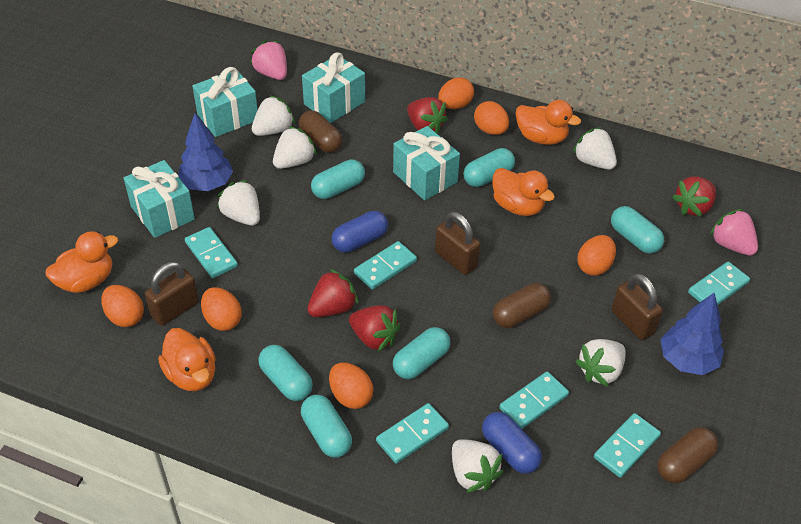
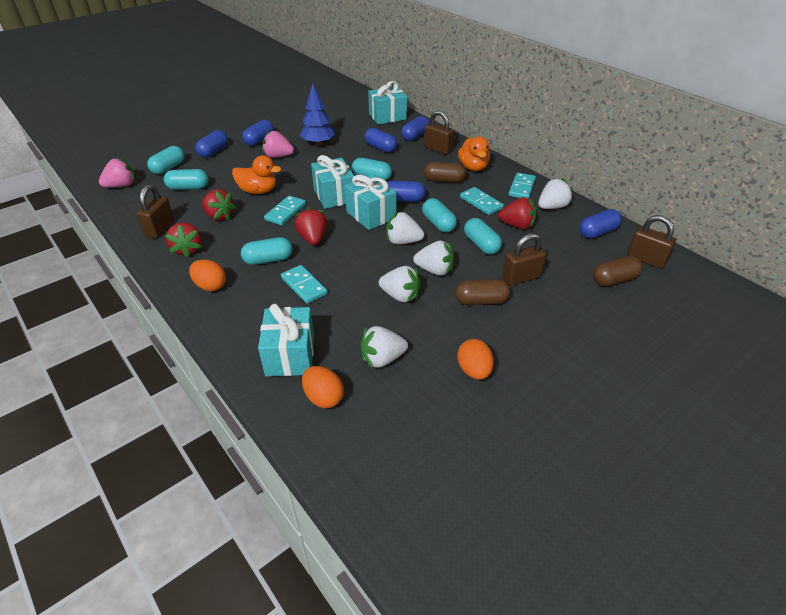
blue capsule: 2 -> 6
blue tree: 2 -> 1
brown padlock: 3 -> 4
orange duck: 4 -> 2
orange egg: 6 -> 3
turquoise domino: 6 -> 4
white strawberry: 6 -> 5

